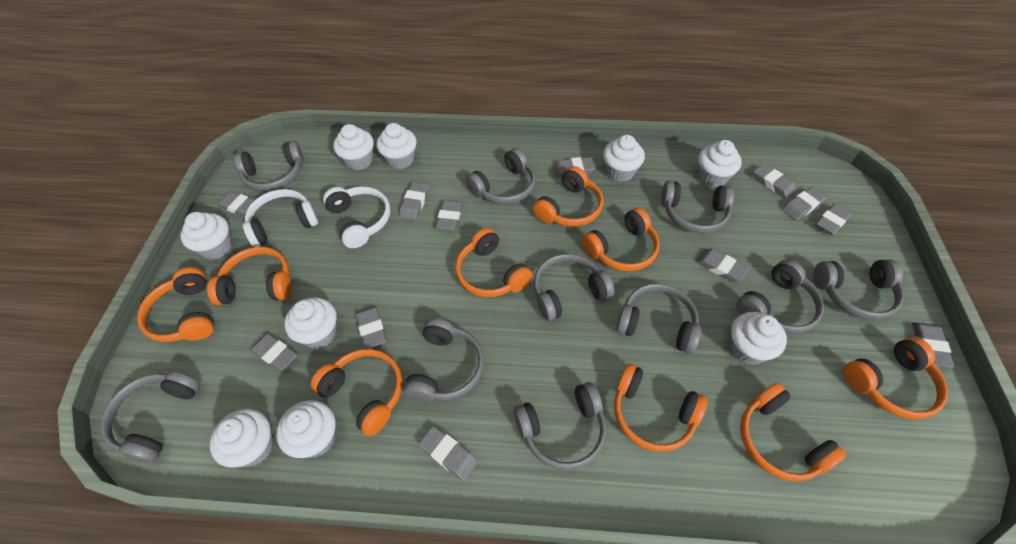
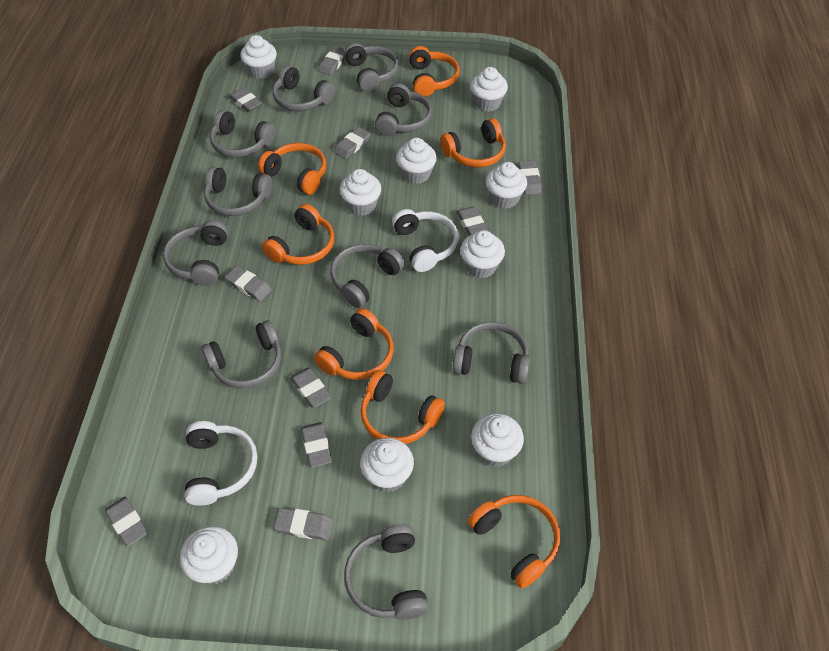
grey eraser: 12 -> 10
orange headphones: 9 -> 7

